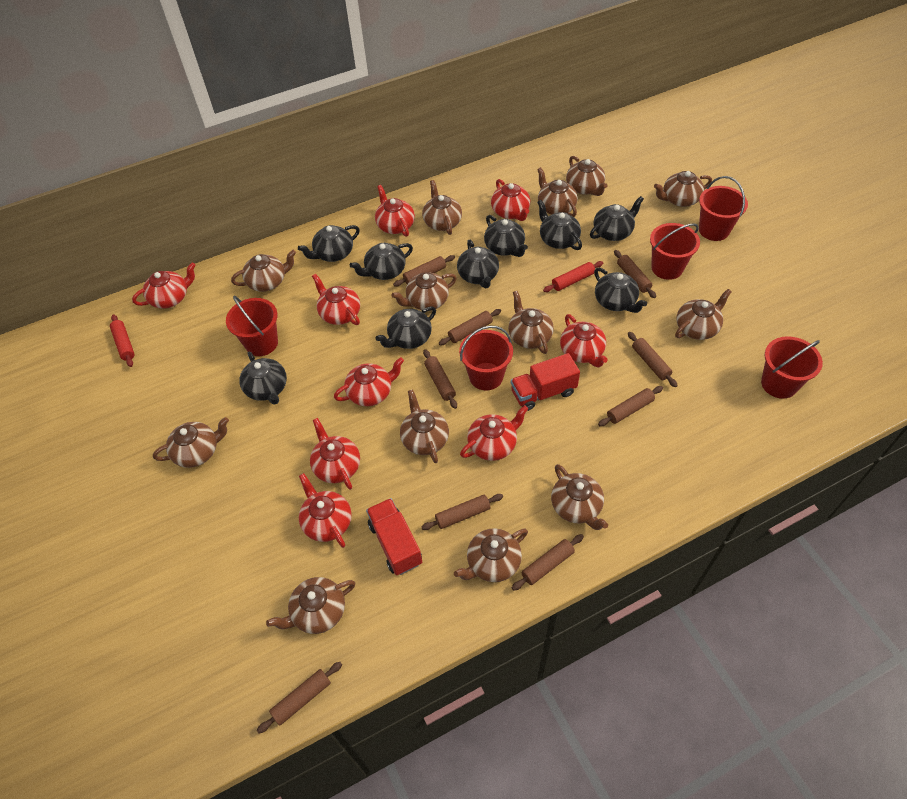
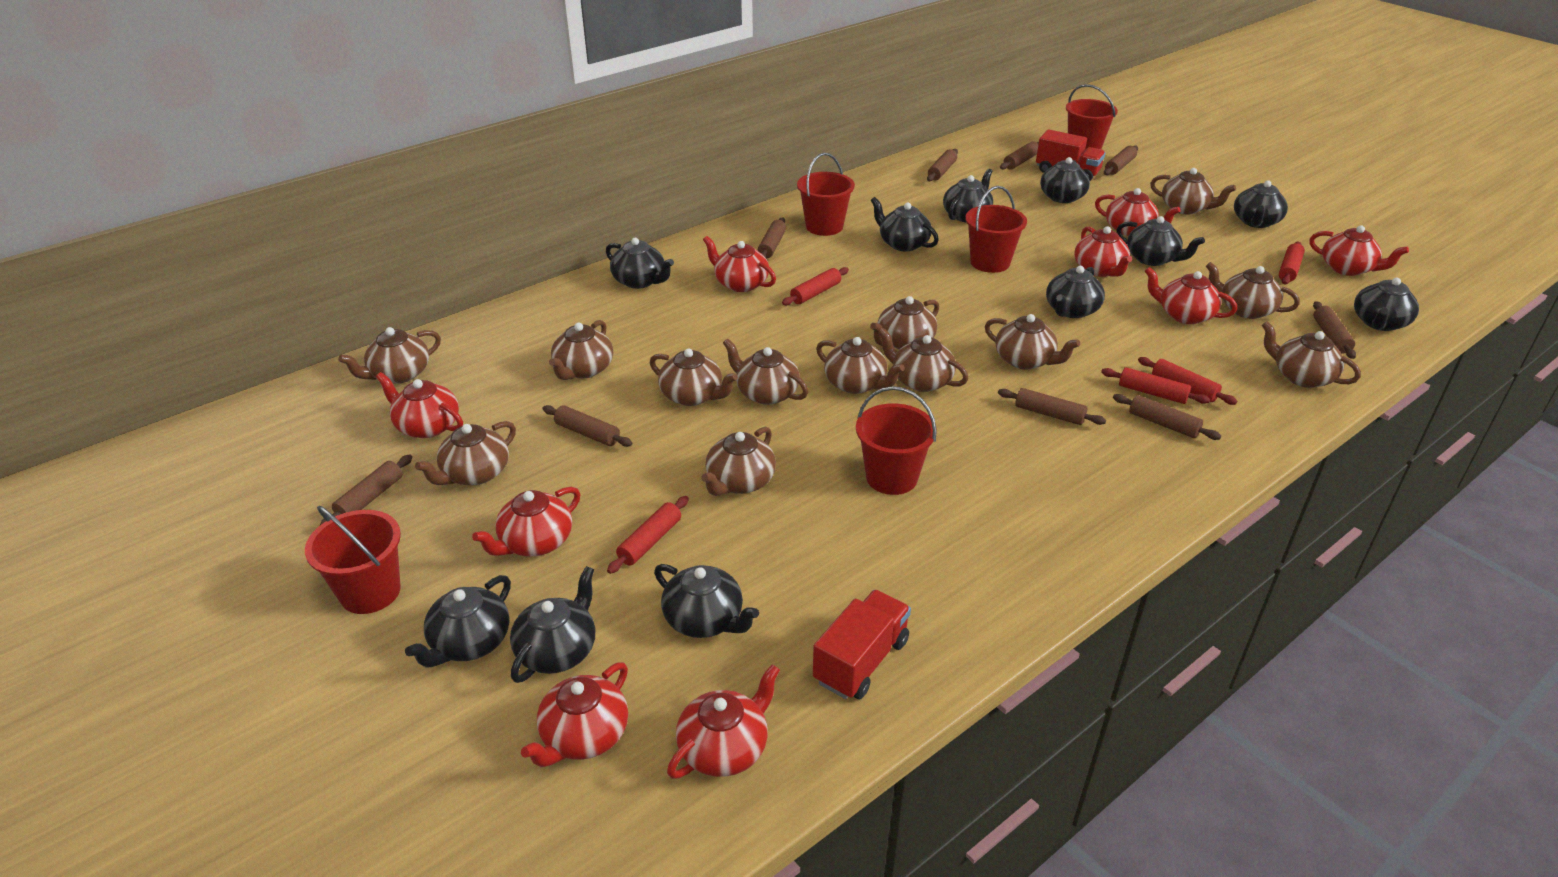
black teapot: 9 -> 11
red rolling pin: 2 -> 5

